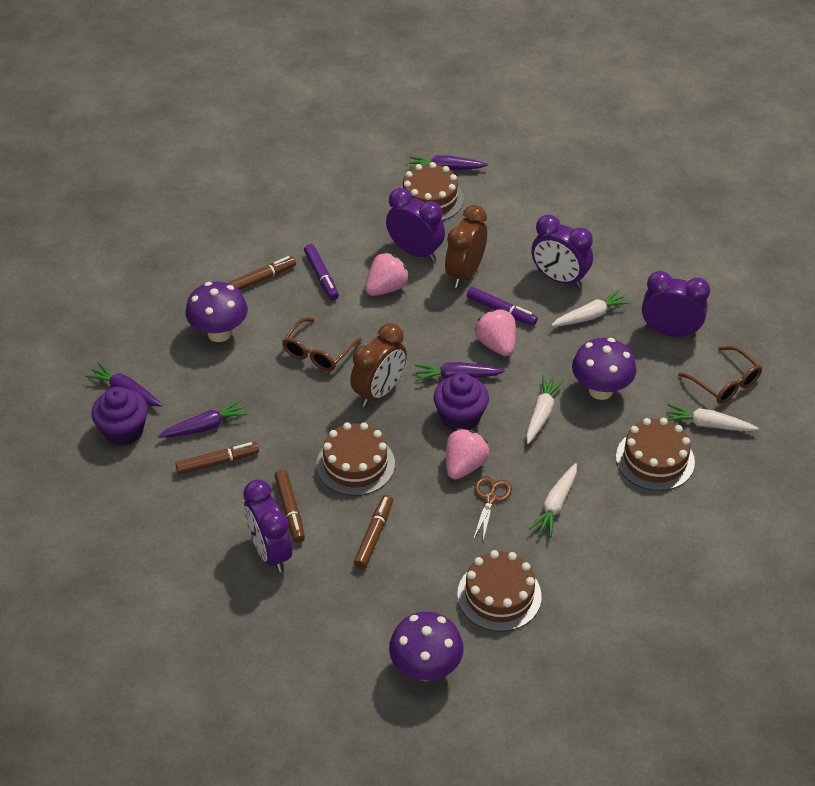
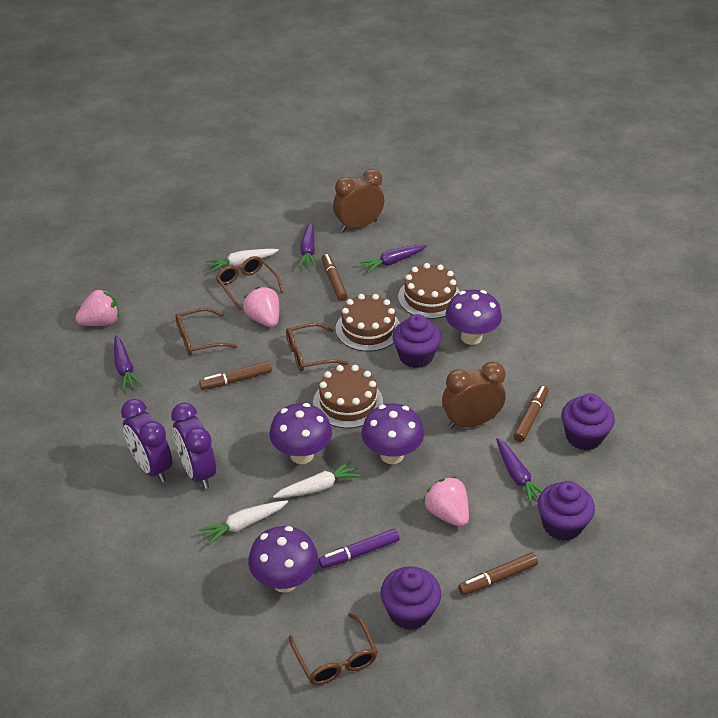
brown cake: 4 -> 3
brown glasses: 2 -> 4
brown scissors: 1 -> 0
purple clock: 4 -> 2
purple cupcake: 2 -> 4
purple marker: 2 -> 1
purple mushroom: 3 -> 4
white carrot: 4 -> 3

